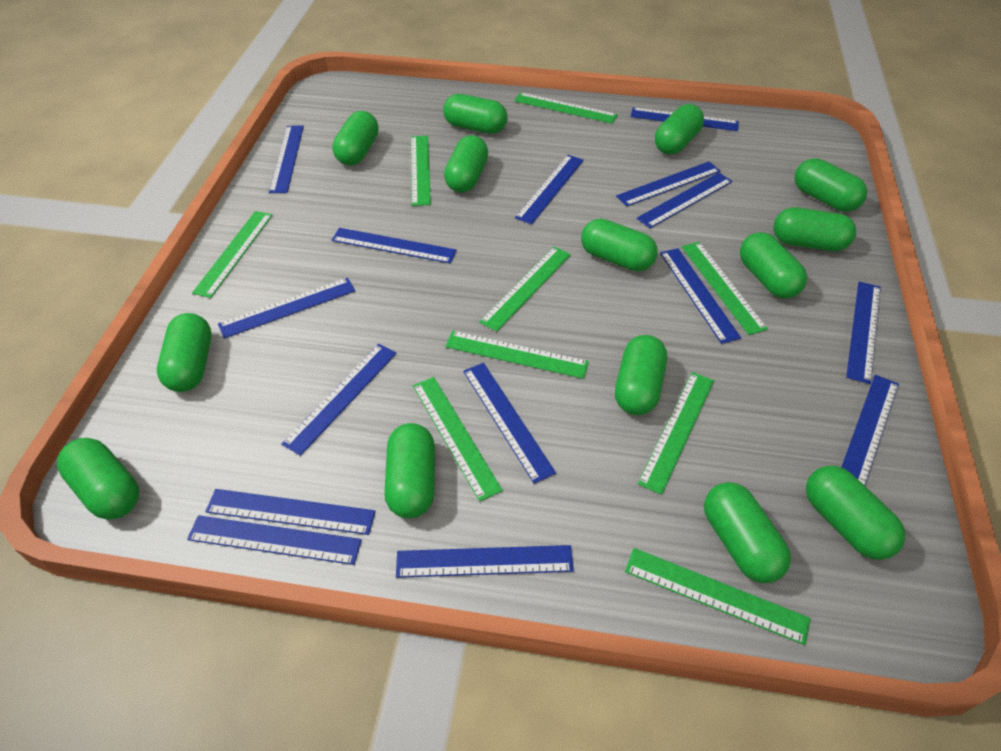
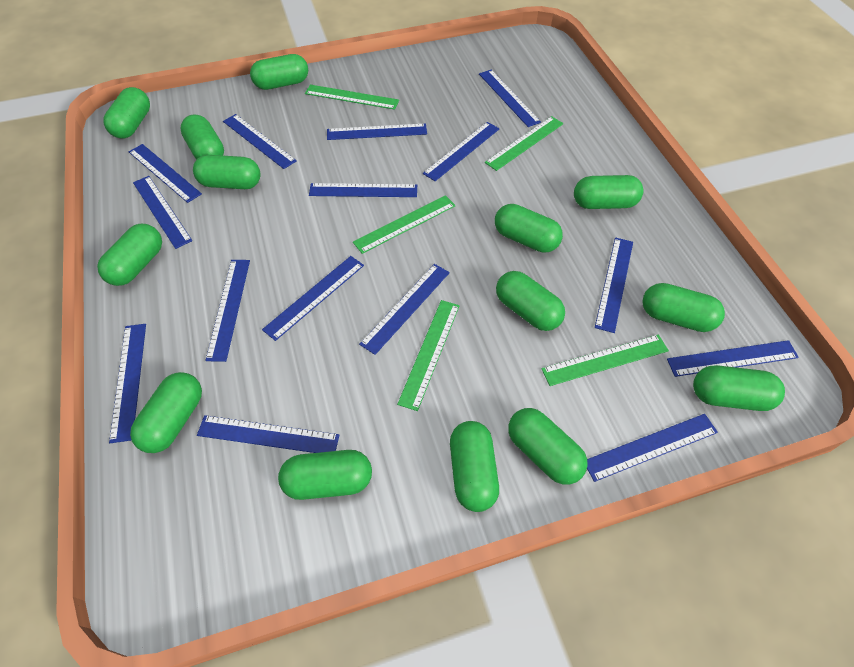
green ruler: 9 -> 5

